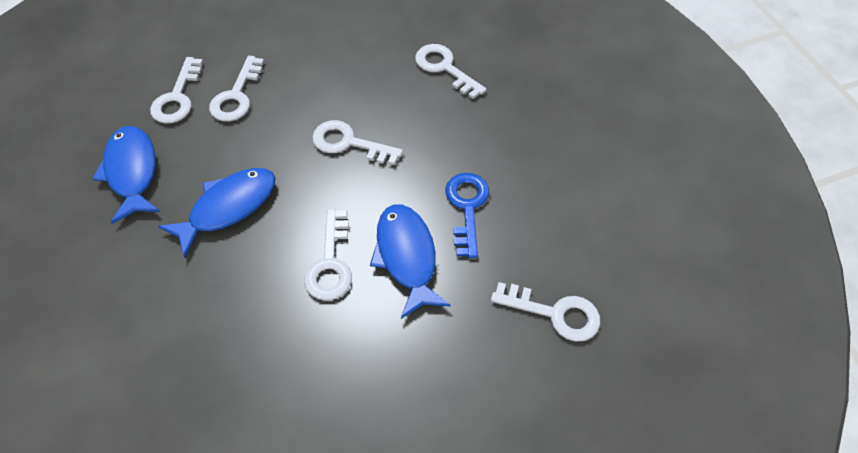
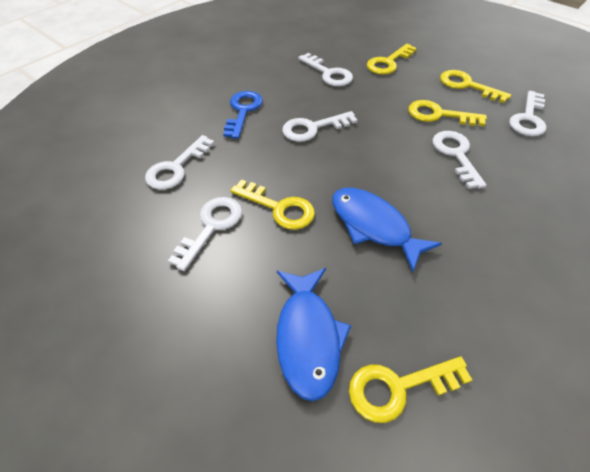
blue fish: 3 -> 2
yellow key: 0 -> 5

